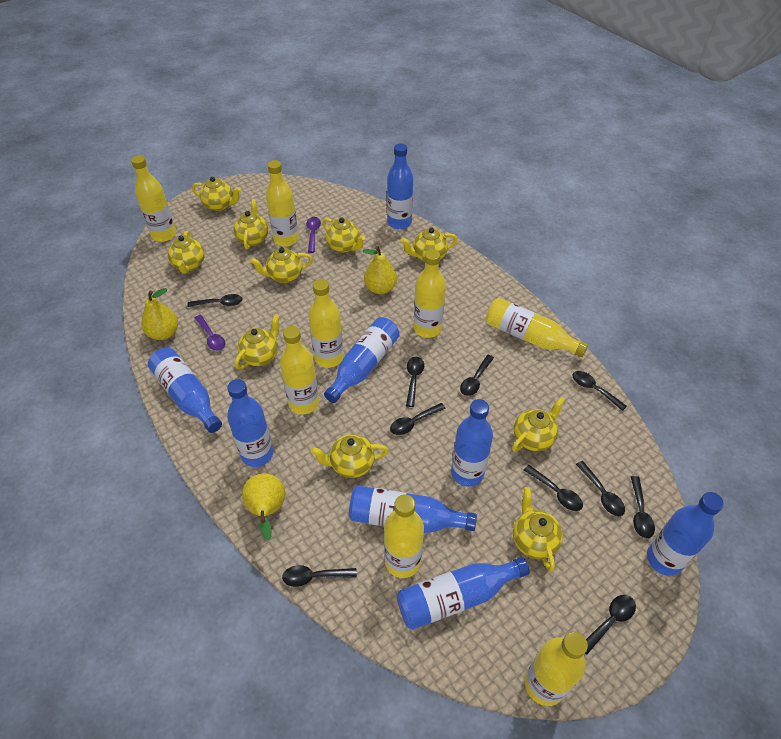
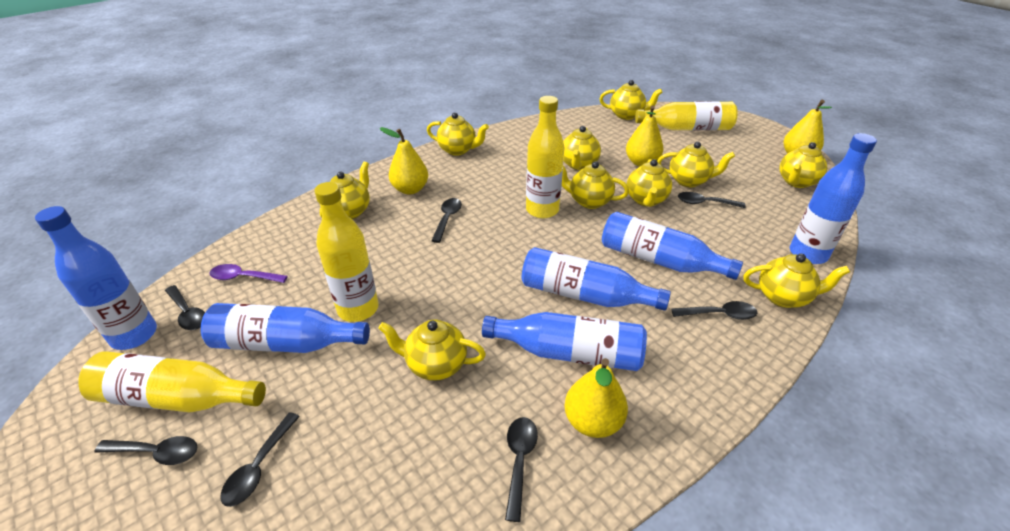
black spoon: 10 -> 7
blue bottle: 8 -> 6
purple spoon: 2 -> 1
yellow bottle: 8 -> 4
yellow pear: 3 -> 4

